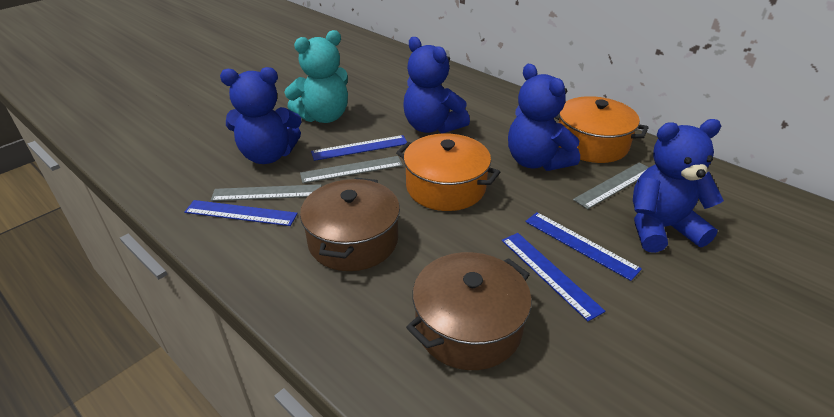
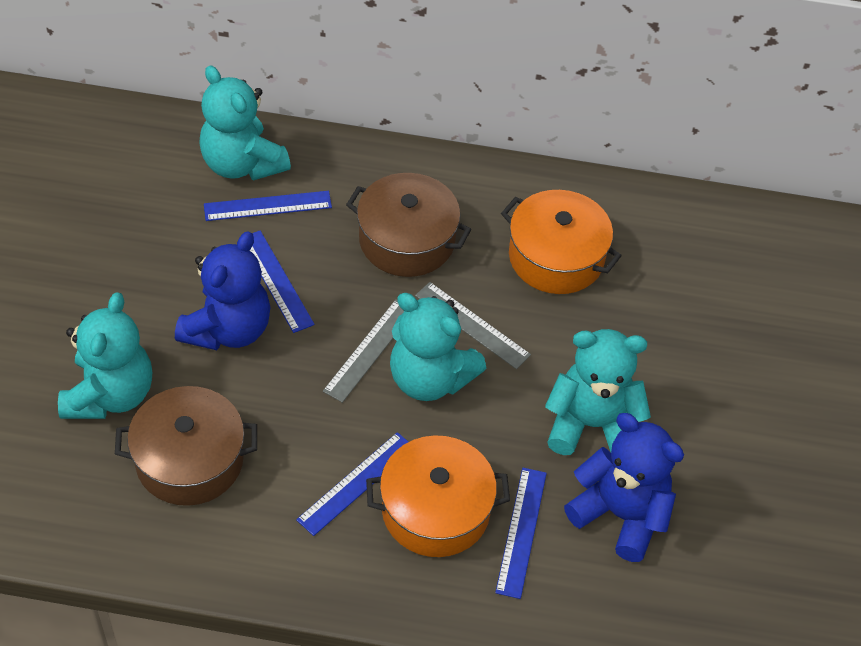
blue teddy bear: 4 -> 2
grey ruler: 3 -> 2
turquoise teddy bear: 1 -> 4

